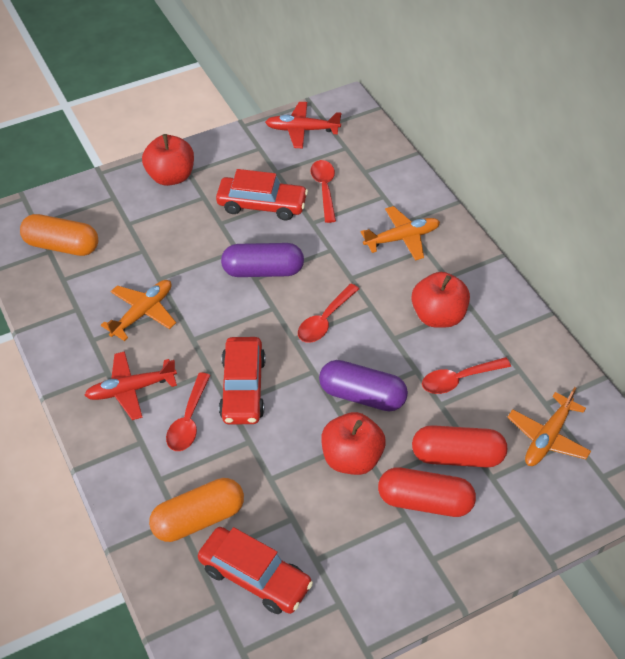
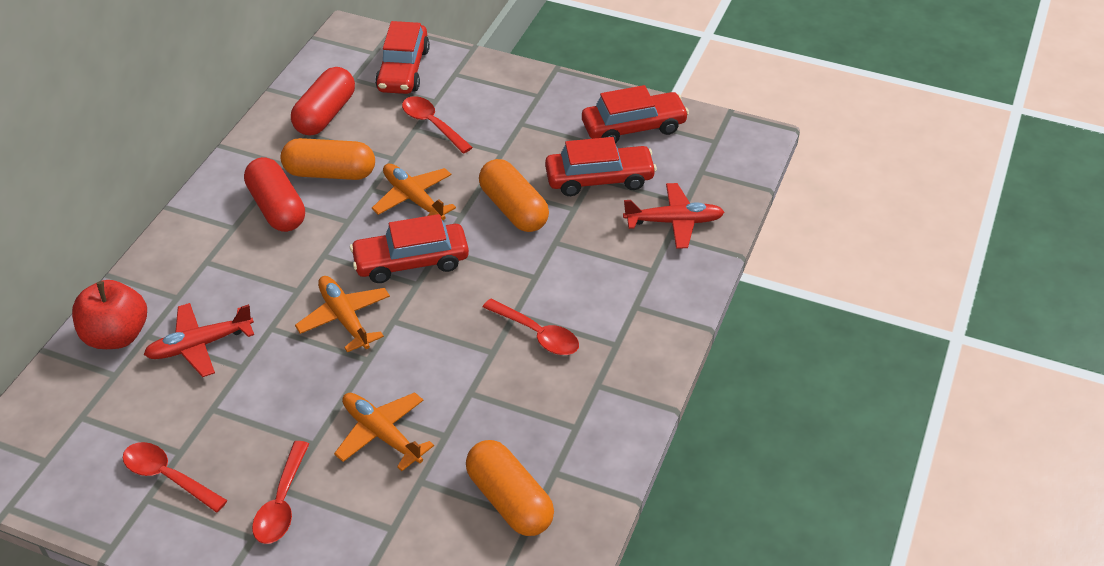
orange capsule: 2 -> 3
purple capsule: 2 -> 0
red apple: 3 -> 1
red car: 3 -> 4

